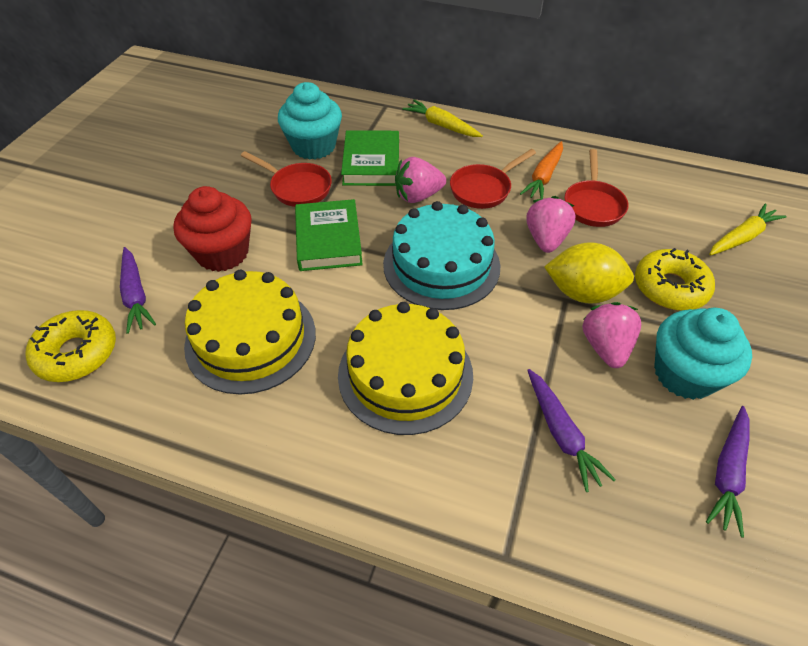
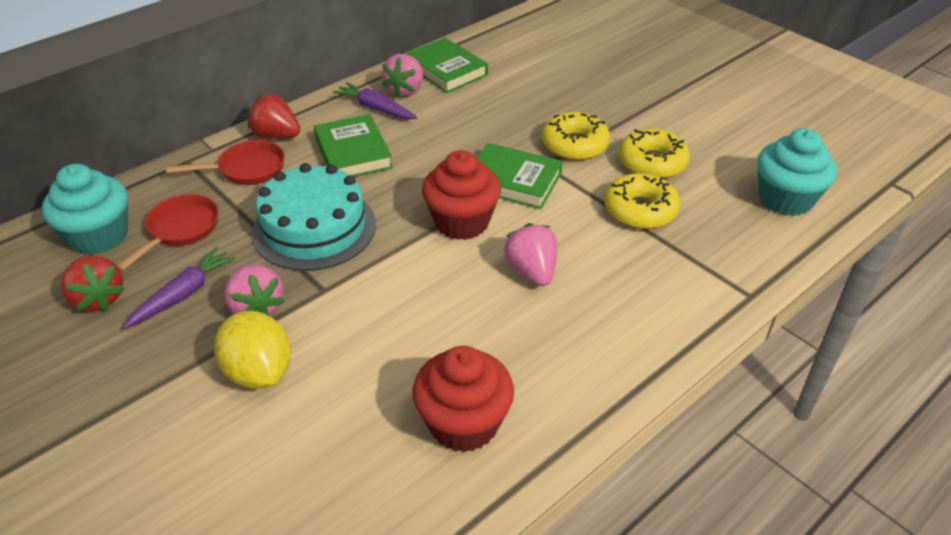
green book: 2 -> 3
orange carrot: 1 -> 0
purple carrot: 3 -> 2
red cupcake: 1 -> 2
red pan: 3 -> 2
red strawberry: 0 -> 2
yellow cake: 2 -> 0
yellow carrot: 2 -> 0
yellow donut: 2 -> 3

